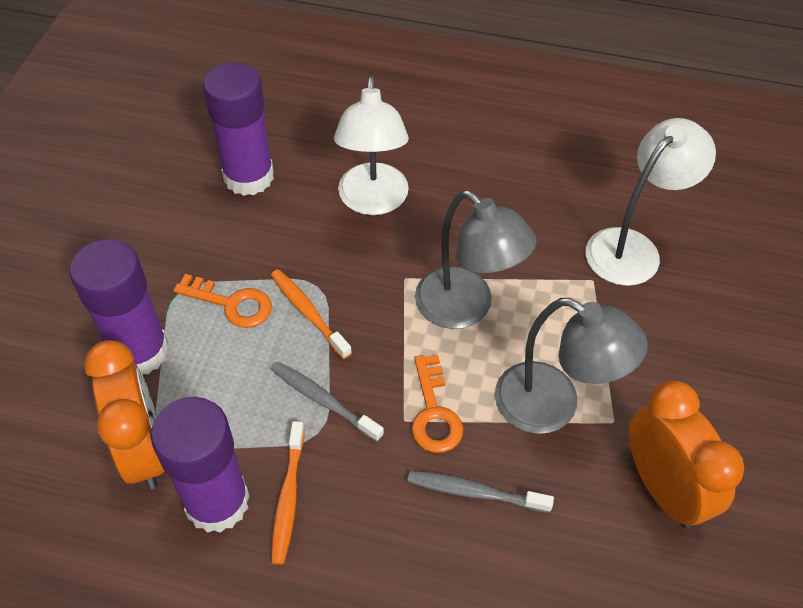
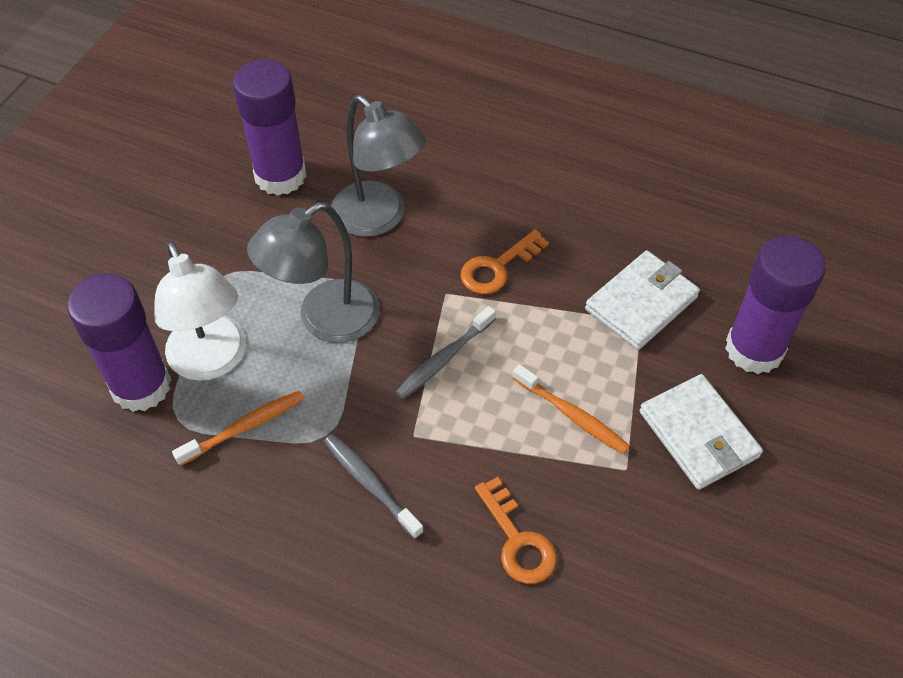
orange clock: 2 -> 0
white lamp: 2 -> 1
white wallet: 0 -> 2

